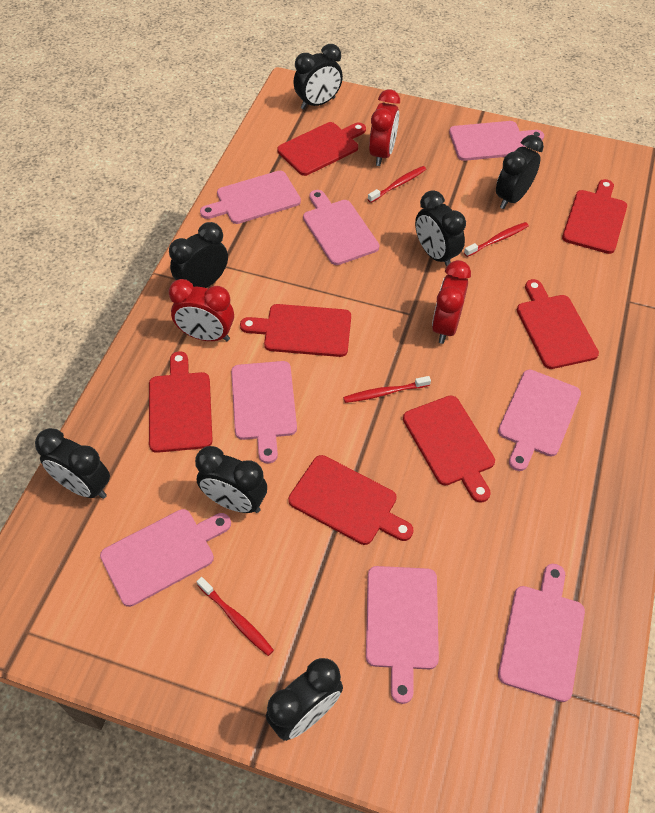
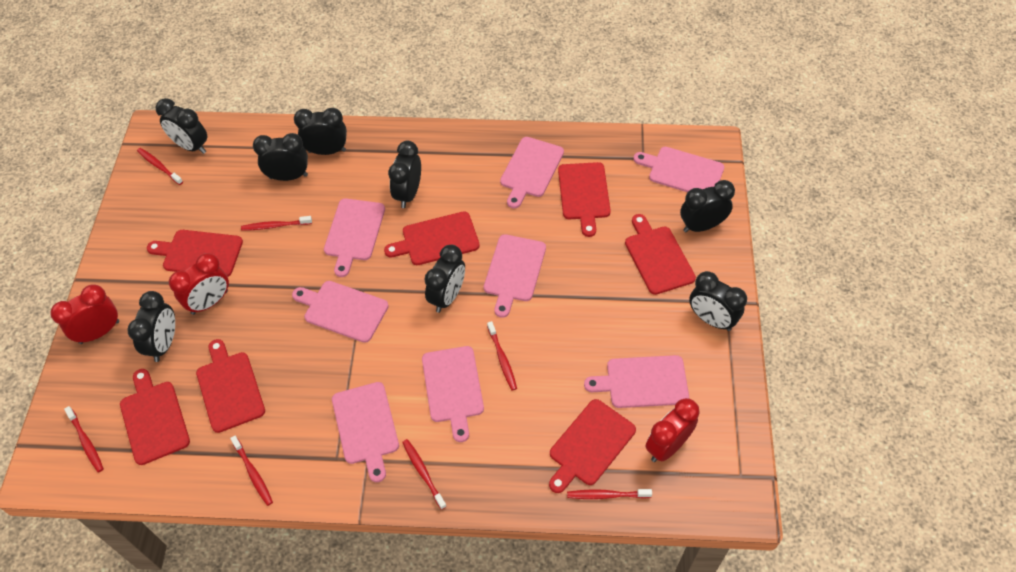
black clock: 7 -> 8
red toothbrush: 4 -> 7

